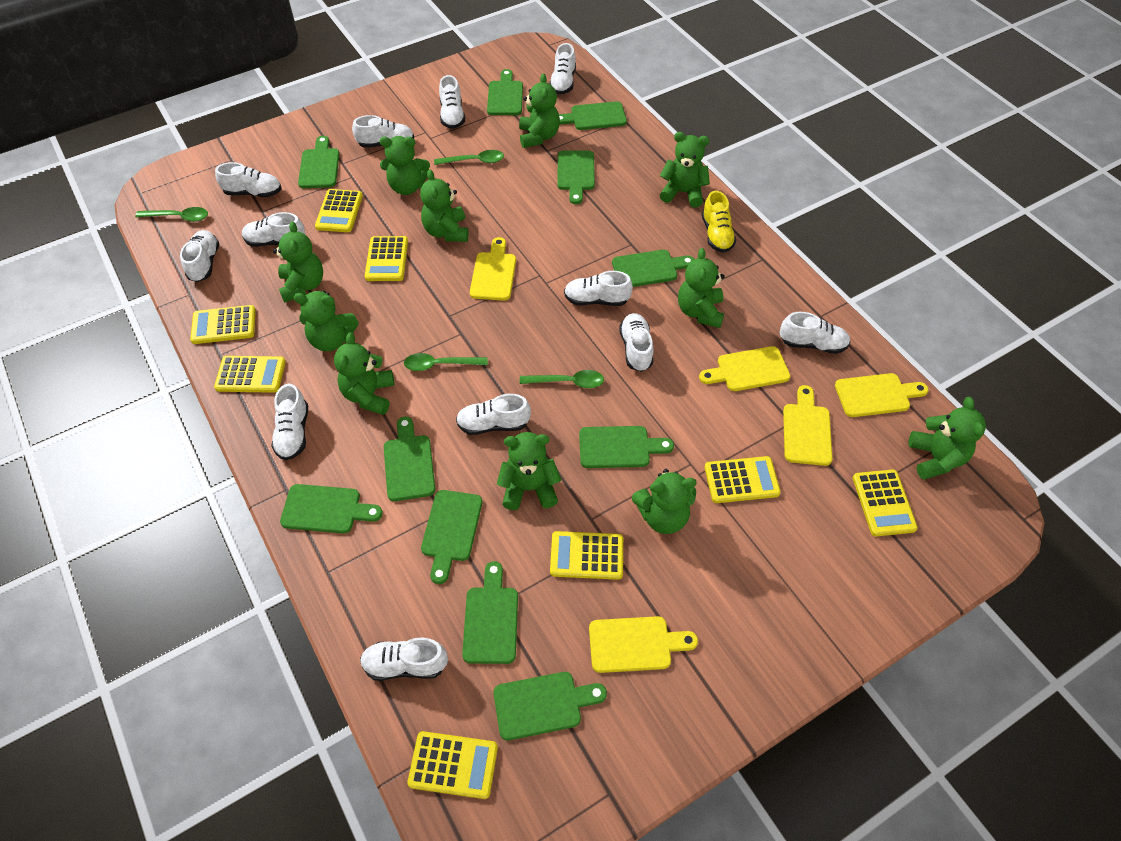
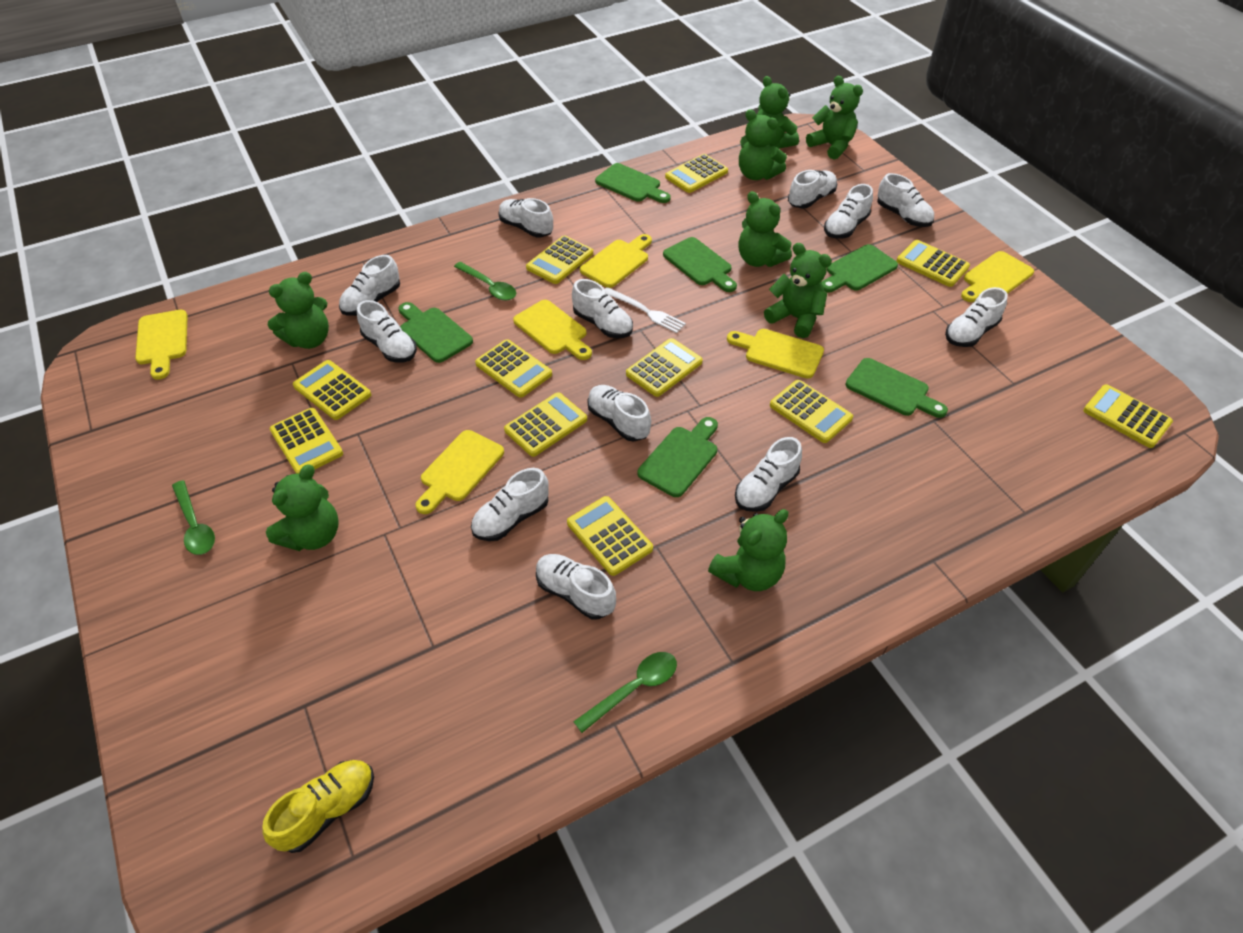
green cutting board: 11 -> 6
green spoon: 4 -> 3
green teddy bear: 11 -> 8
white fork: 0 -> 1
yellow calculator: 8 -> 11
yellow cutting board: 5 -> 6

